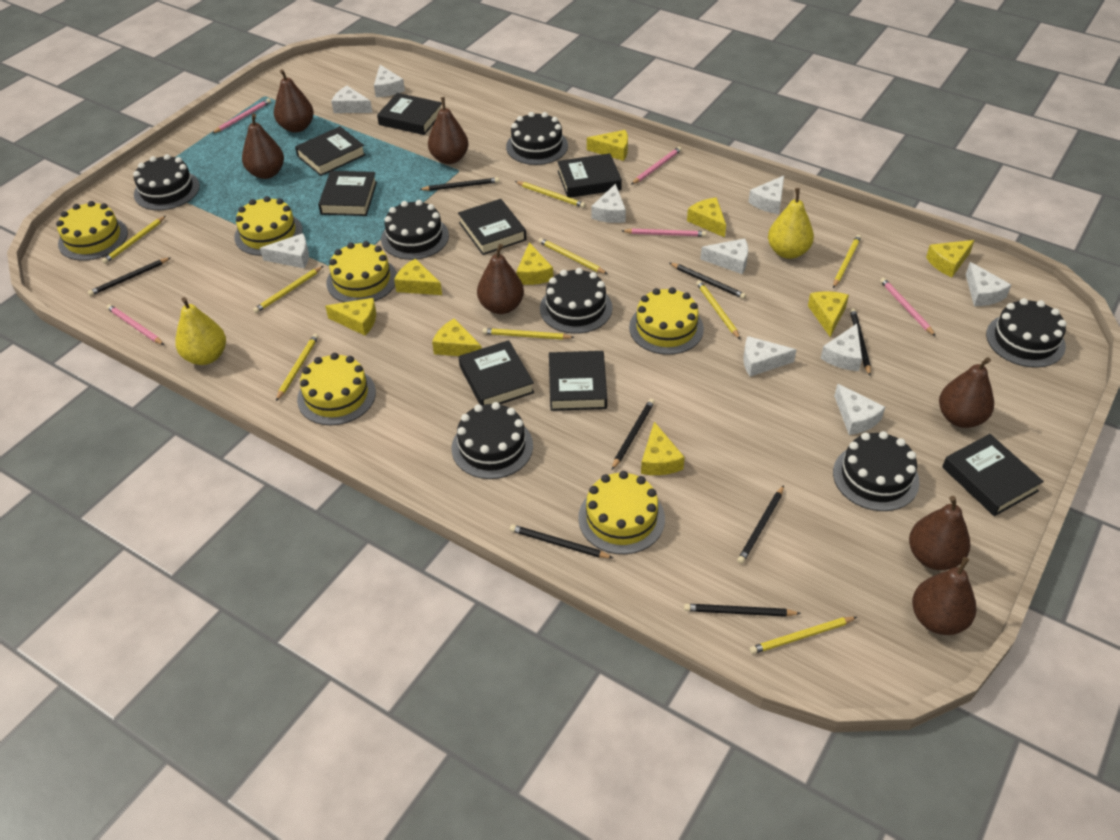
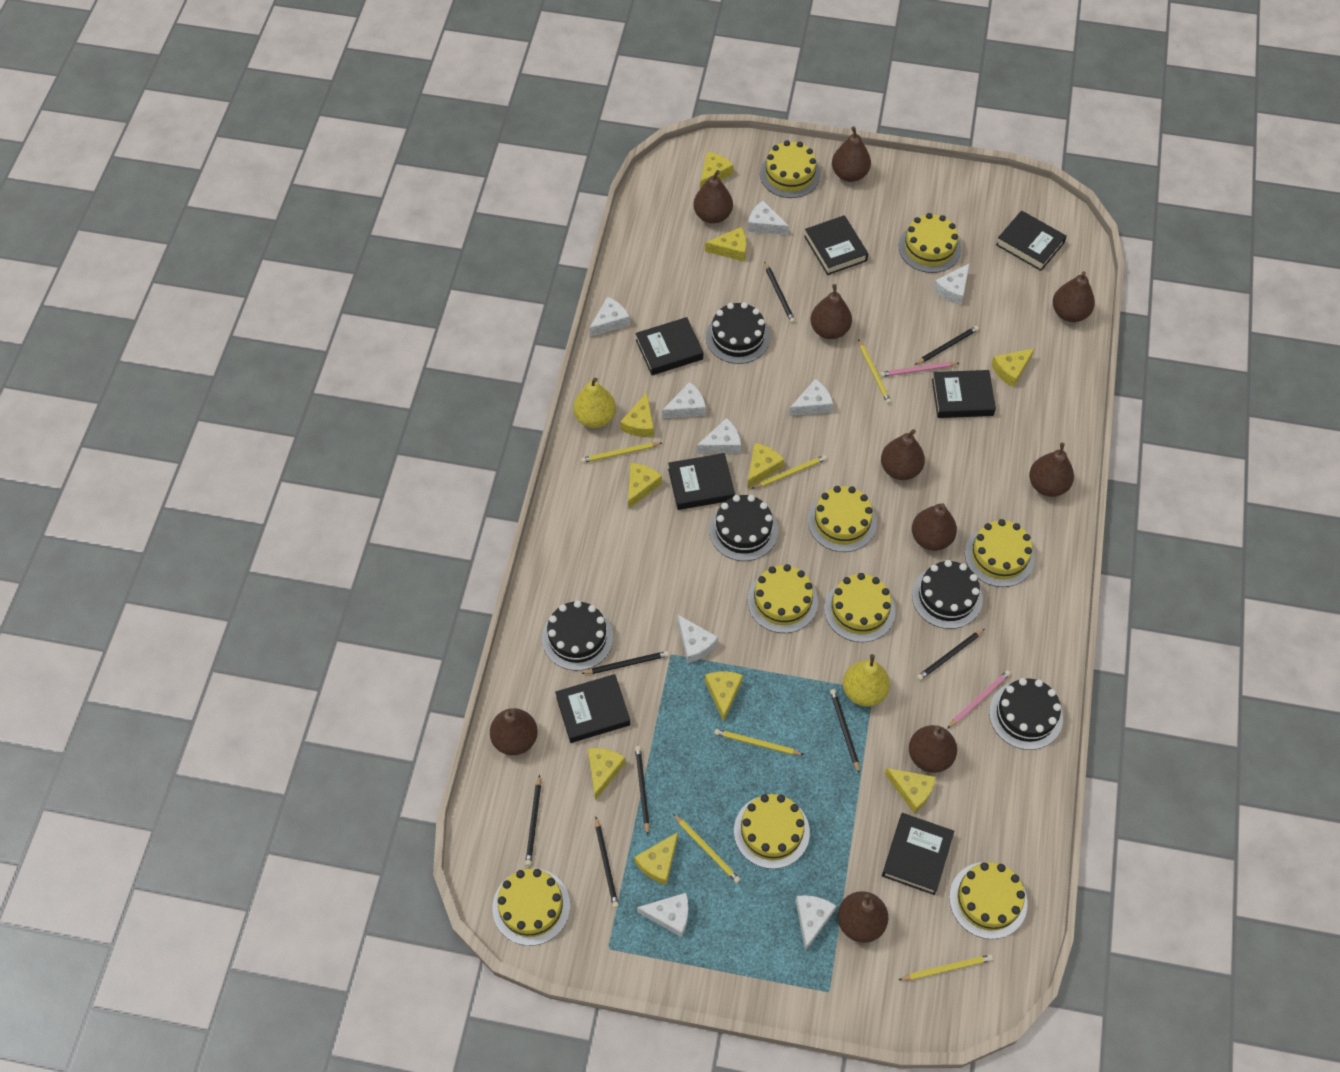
black book: 8 -> 7
black cake: 7 -> 5
brown pear: 7 -> 10
pink pencil: 5 -> 2
white cheese: 10 -> 9
yellow cake: 6 -> 9
yellow cheese: 9 -> 10
yellow pencil: 9 -> 6

